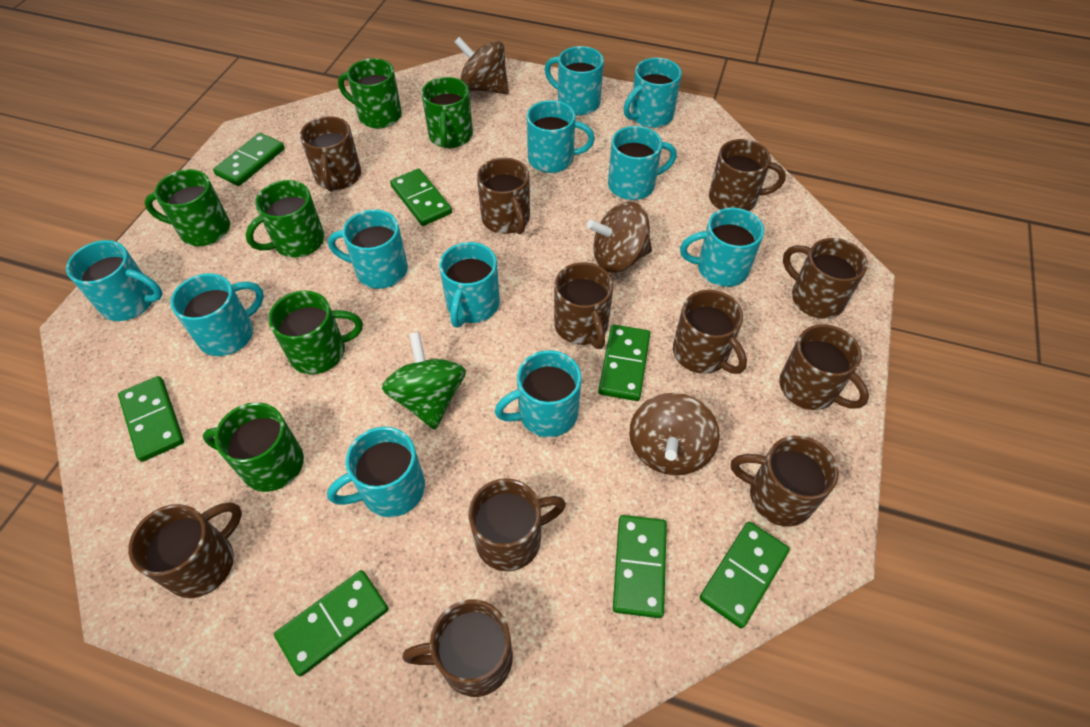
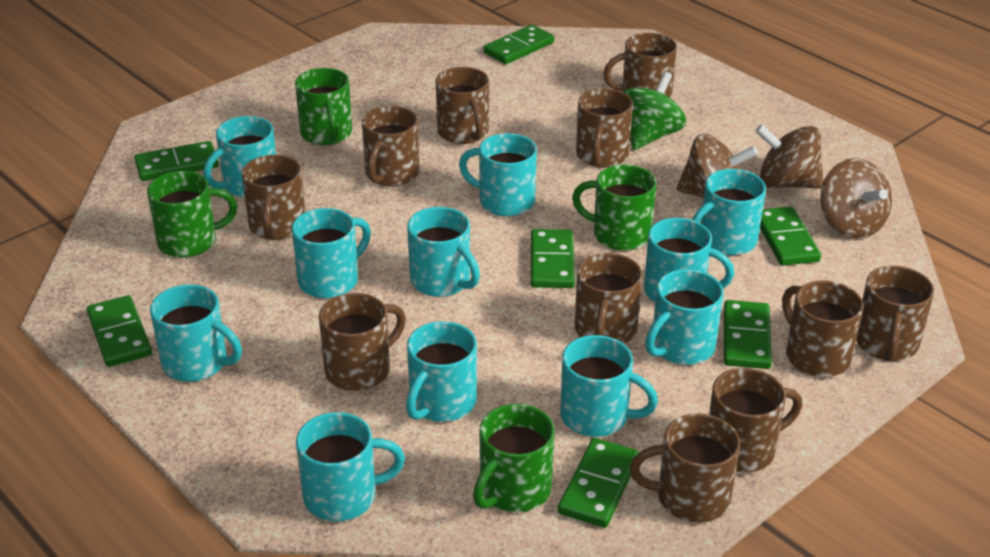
green mug: 6 -> 4

